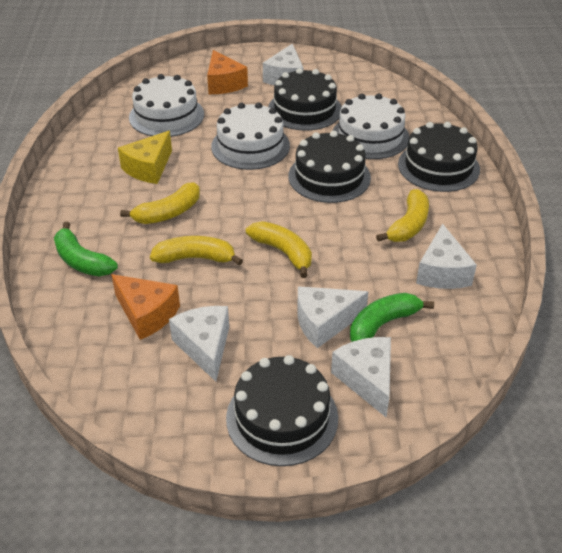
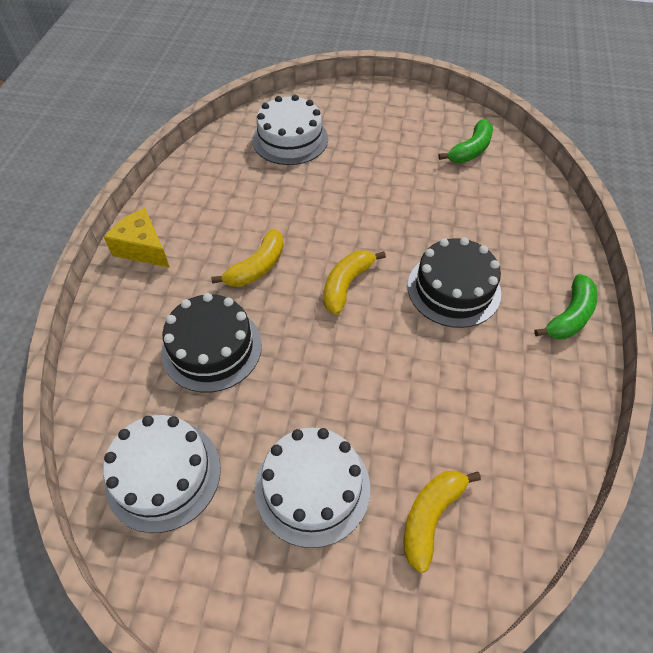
black cake: 4 -> 2
orange cheese: 2 -> 0
white cheese: 5 -> 0
yellow banana: 4 -> 3

